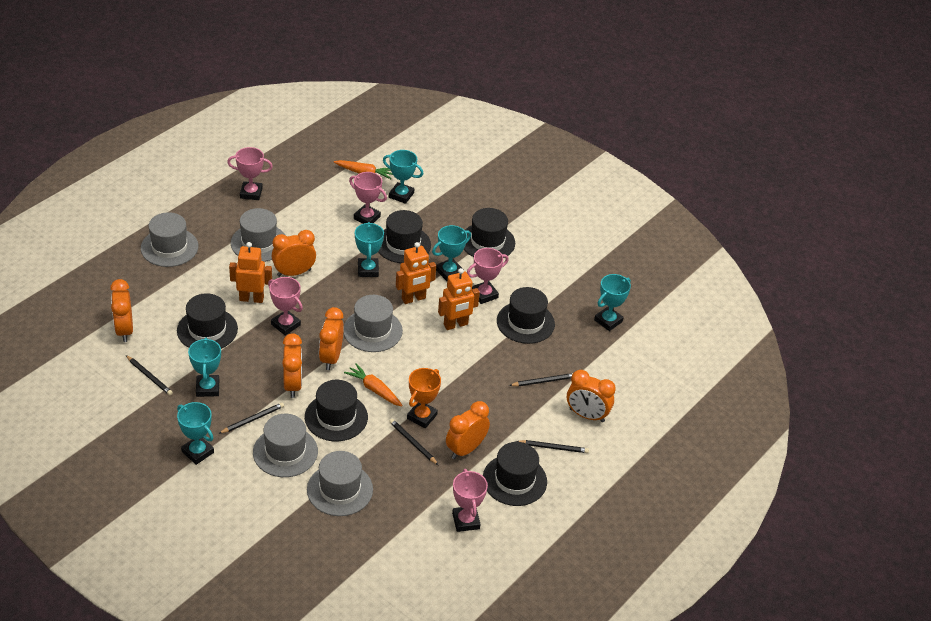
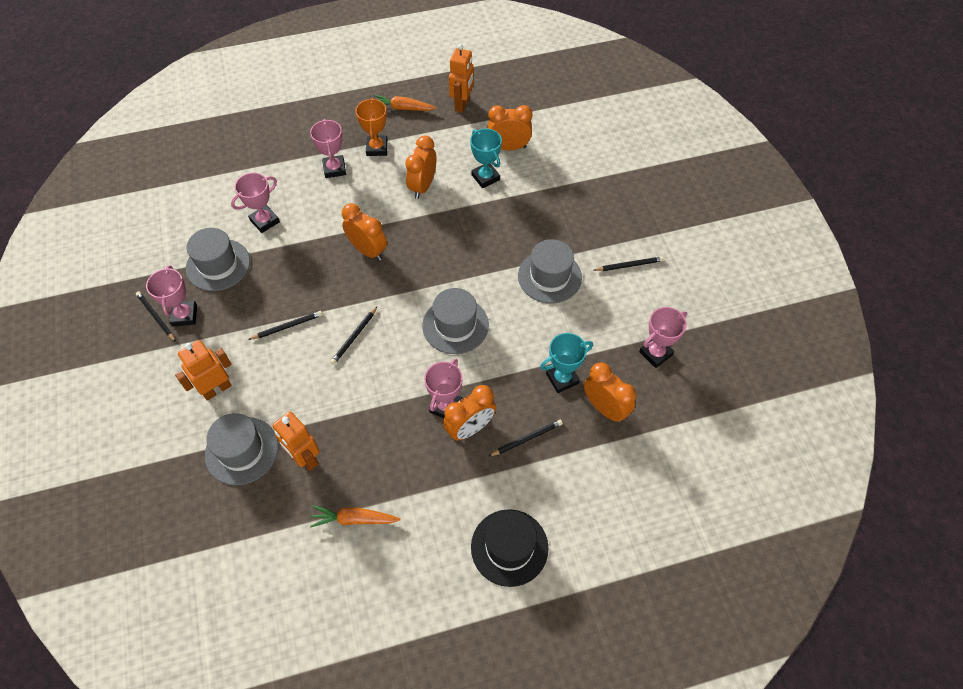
black hat: 6 -> 1
grey hat: 5 -> 4
orange clock: 6 -> 5
turquoise trophy: 6 -> 2

